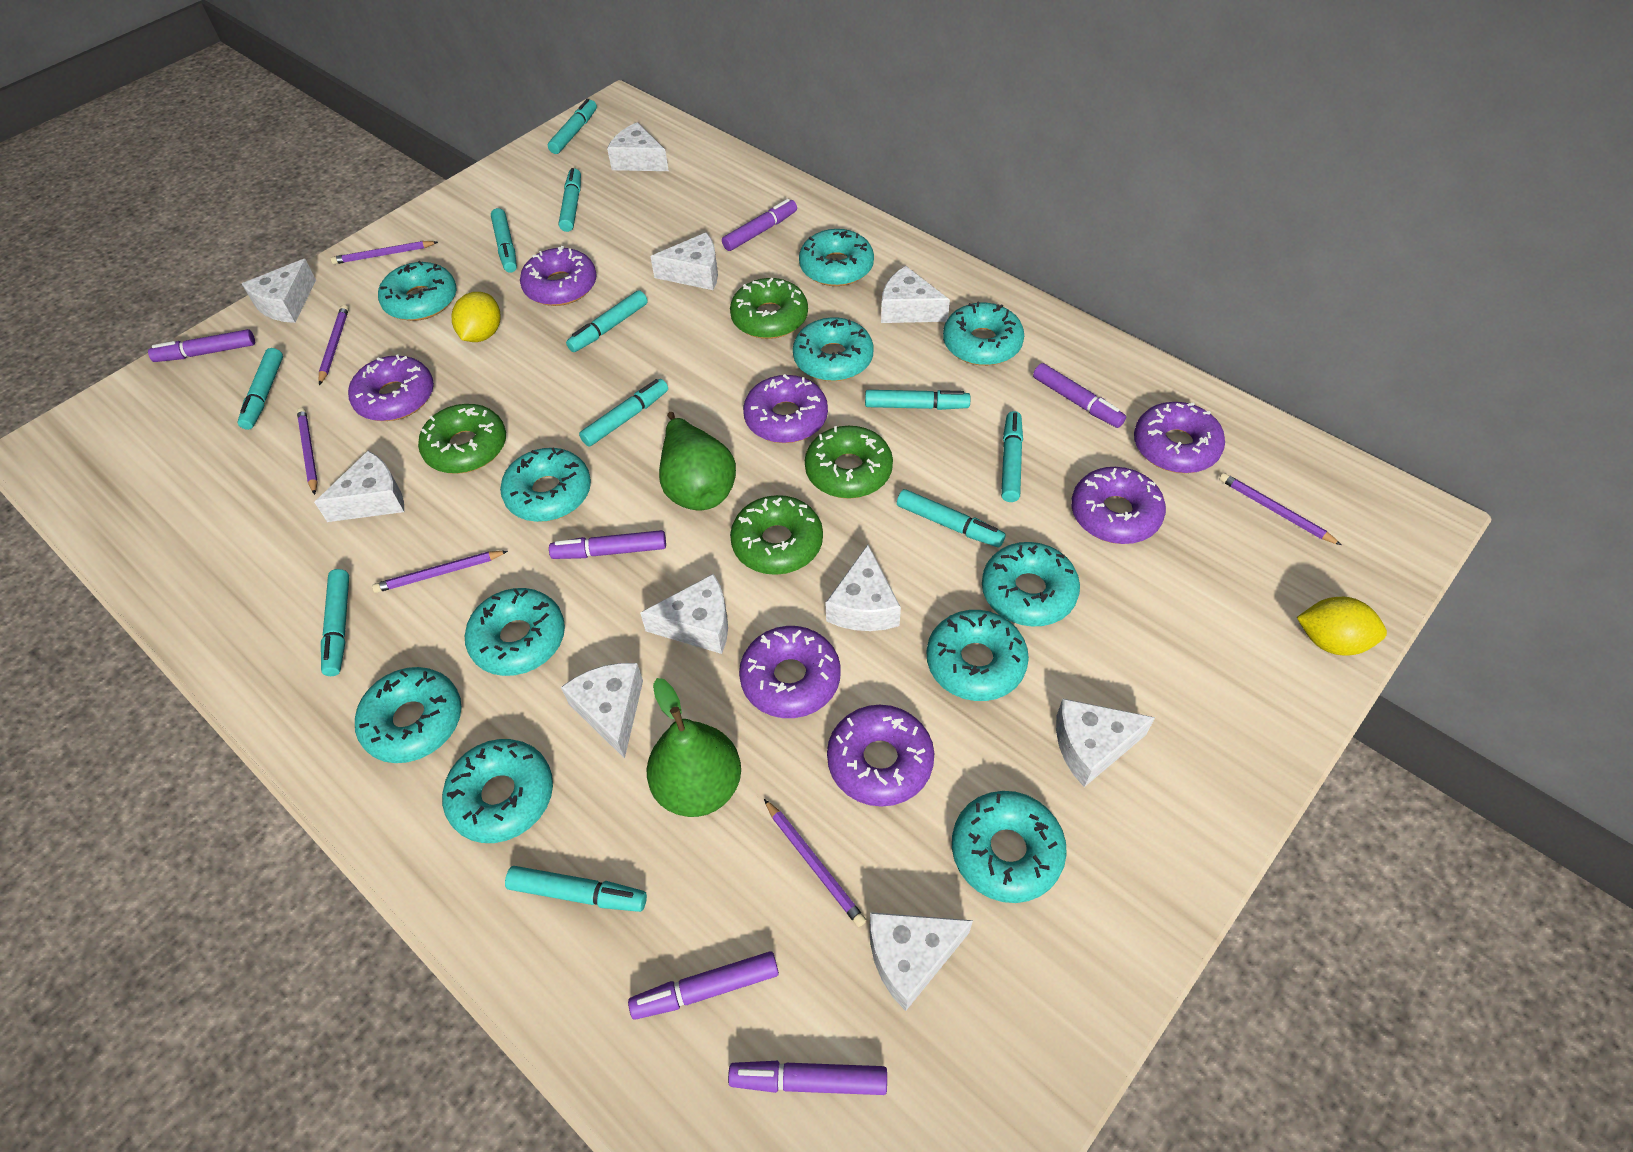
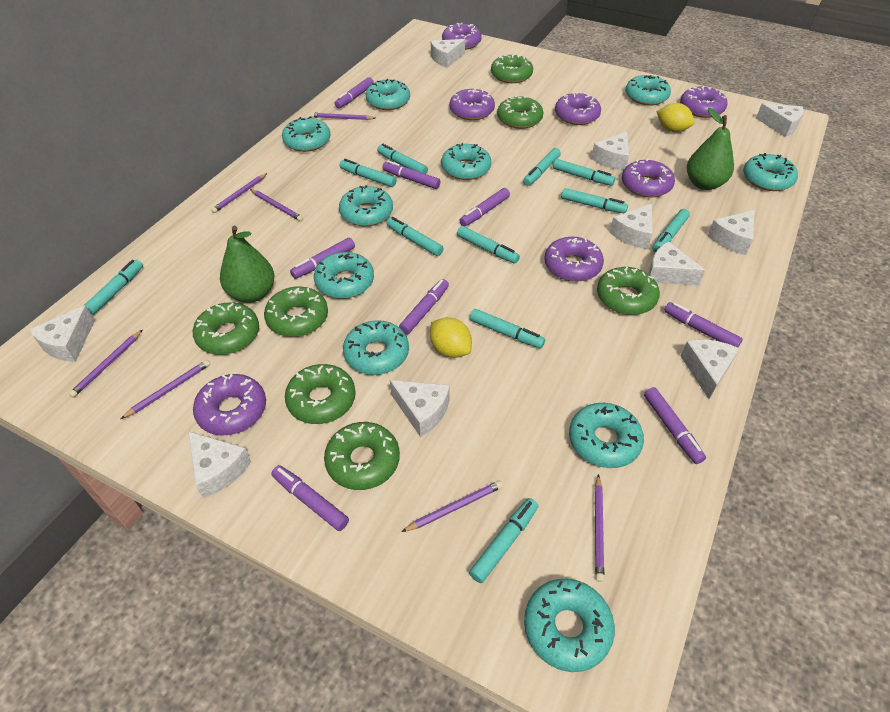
green donut: 4 -> 7
purple marker: 6 -> 8
purple pencil: 6 -> 7
turquoise donut: 11 -> 10

